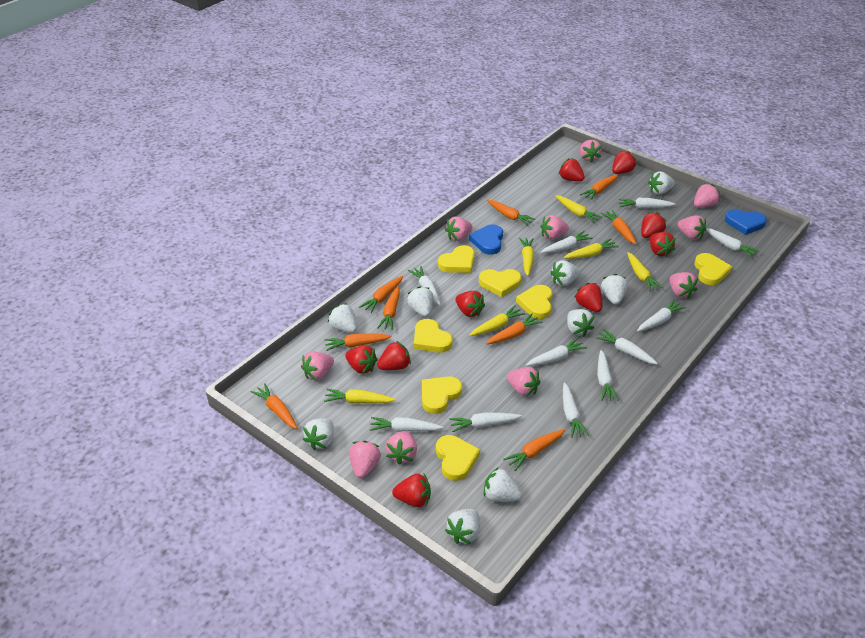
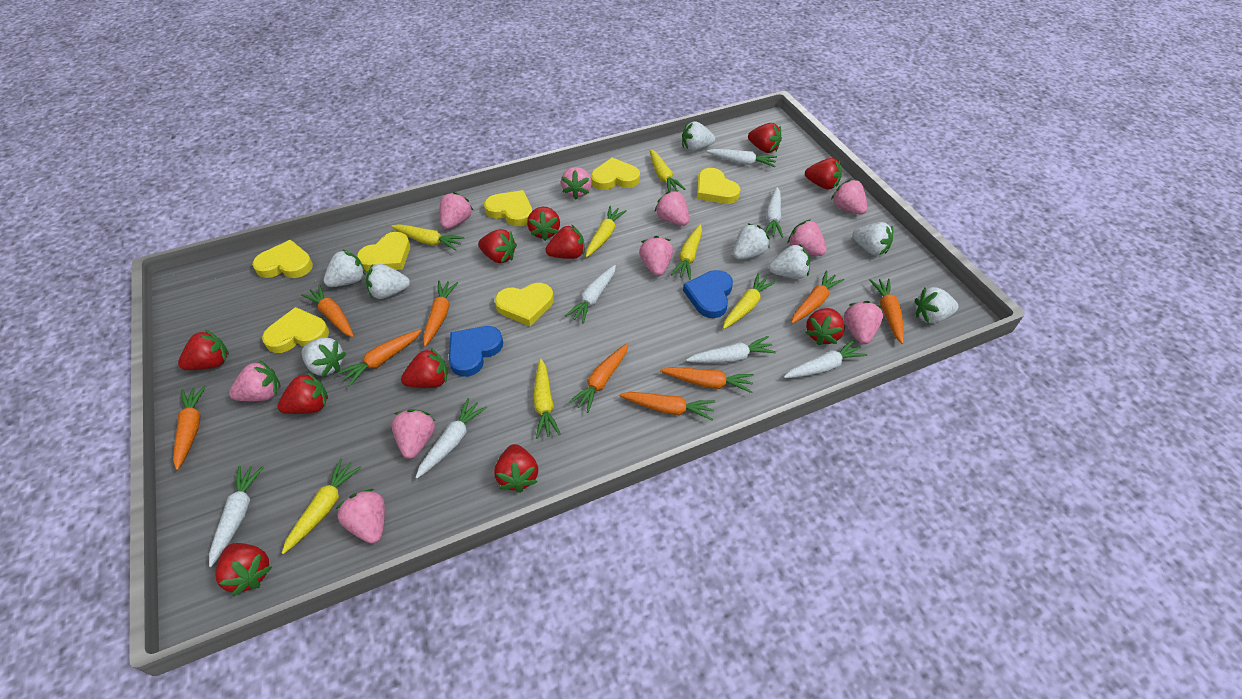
red strawberry: 9 -> 11
white carrot: 11 -> 7
white strawberry: 9 -> 8
yellow carrot: 6 -> 7

